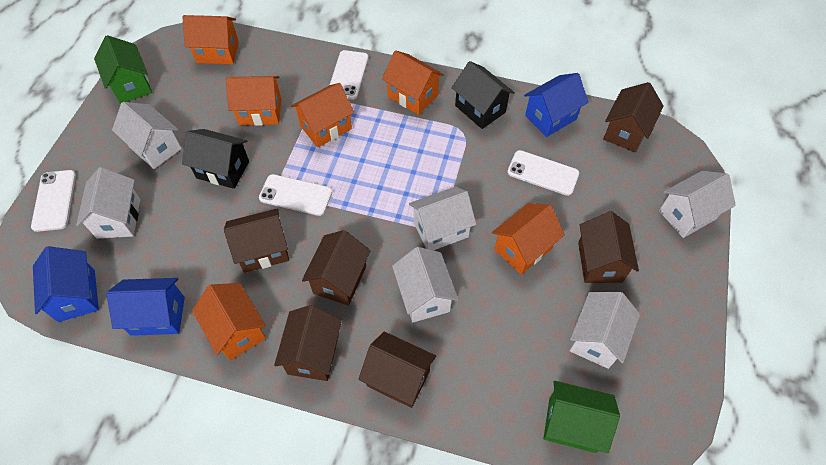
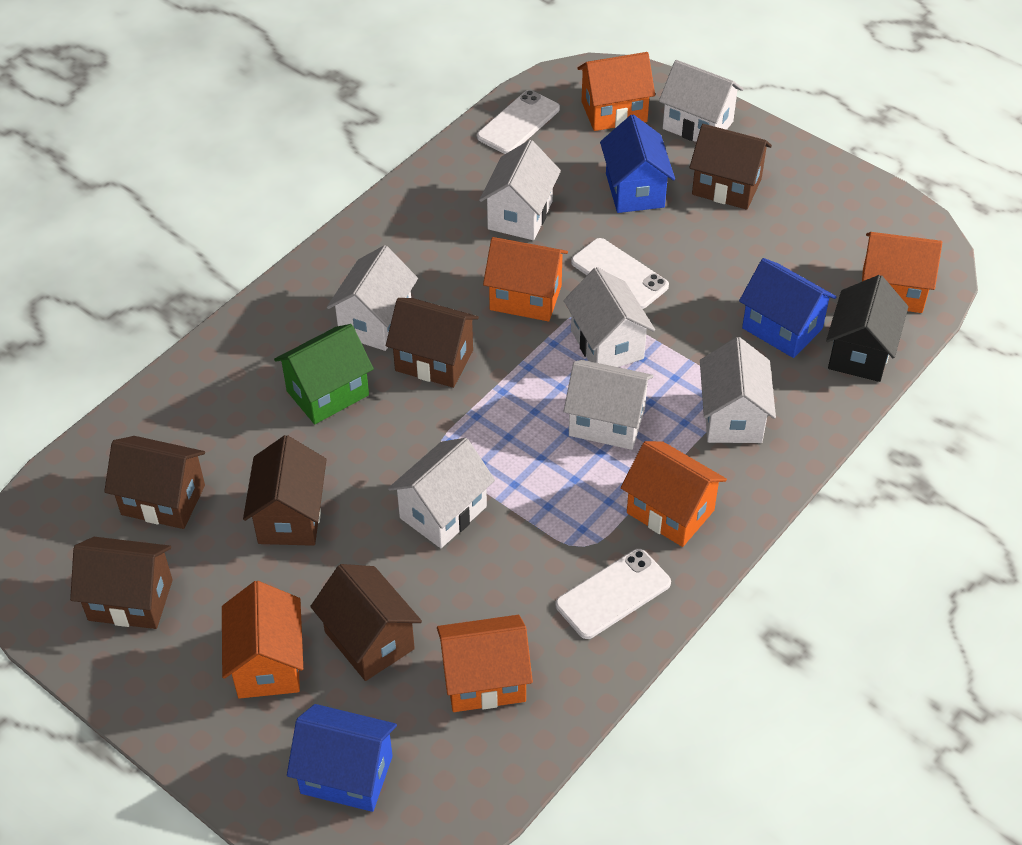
black house: 2 -> 1
green house: 2 -> 1
white house: 6 -> 7
white phone: 4 -> 3

